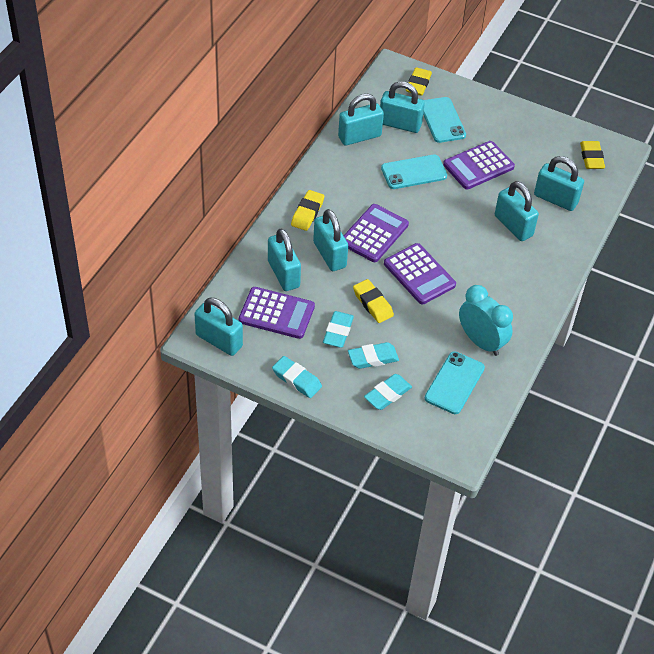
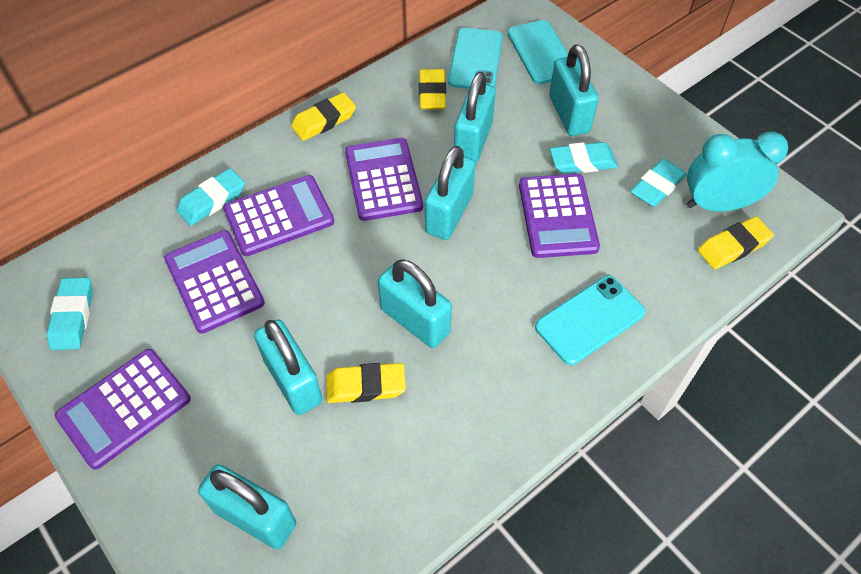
purple calculator: 4 -> 5
turquoise padlock: 7 -> 6

